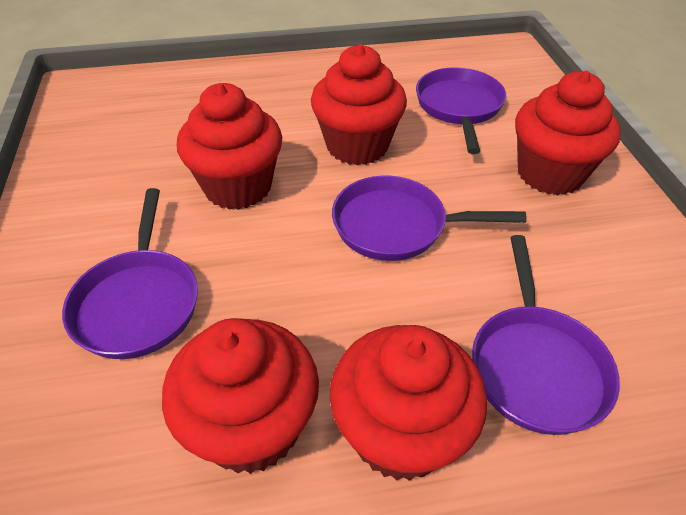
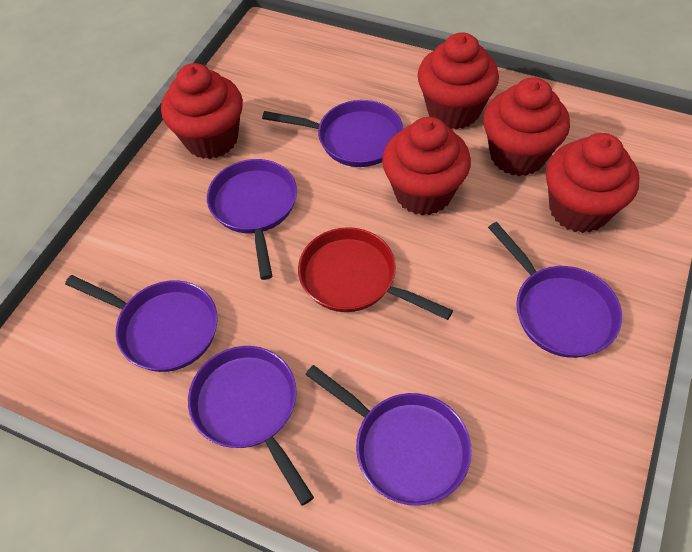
purple pan: 4 -> 6
red pan: 0 -> 1

